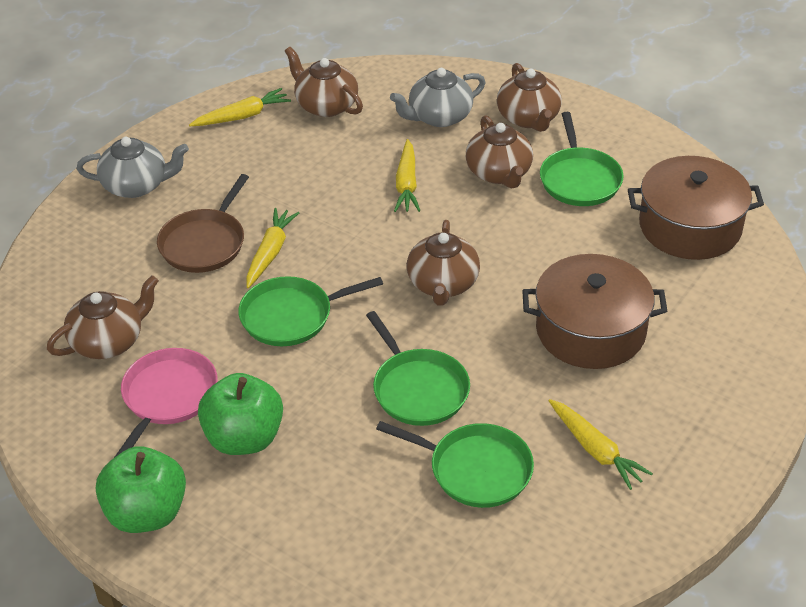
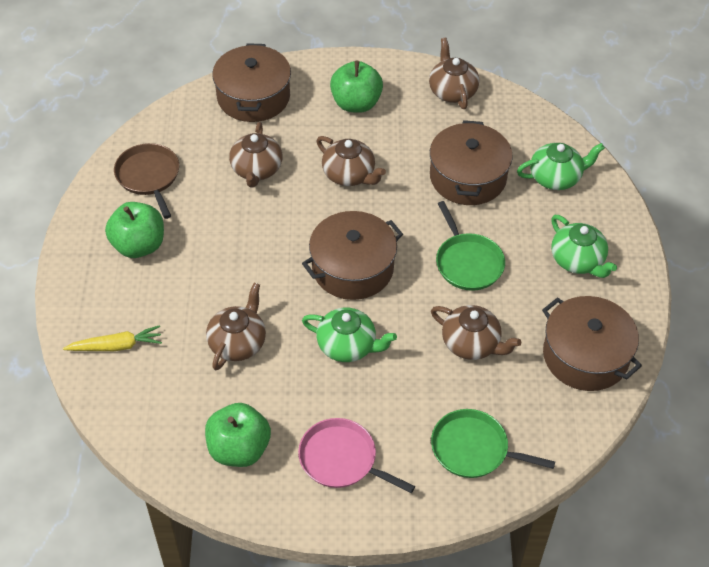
brown pot: 2 -> 4
green apple: 2 -> 3
green pan: 4 -> 2
green teapot: 0 -> 3
grey teapot: 2 -> 0
yellow carrot: 4 -> 1

